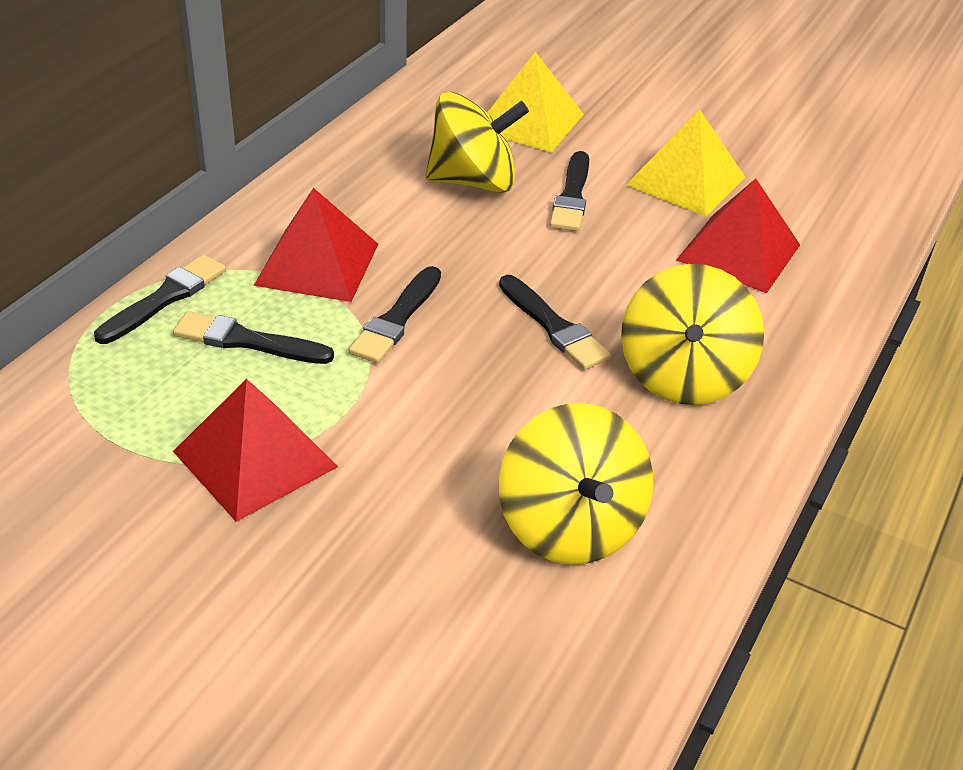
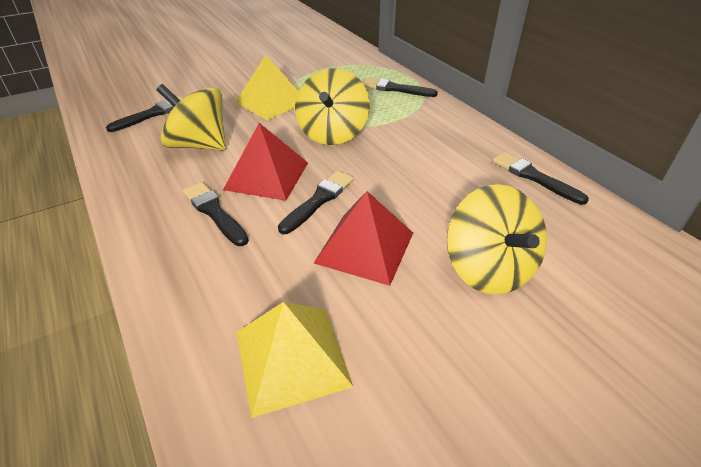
red pyramid: 3 -> 2

